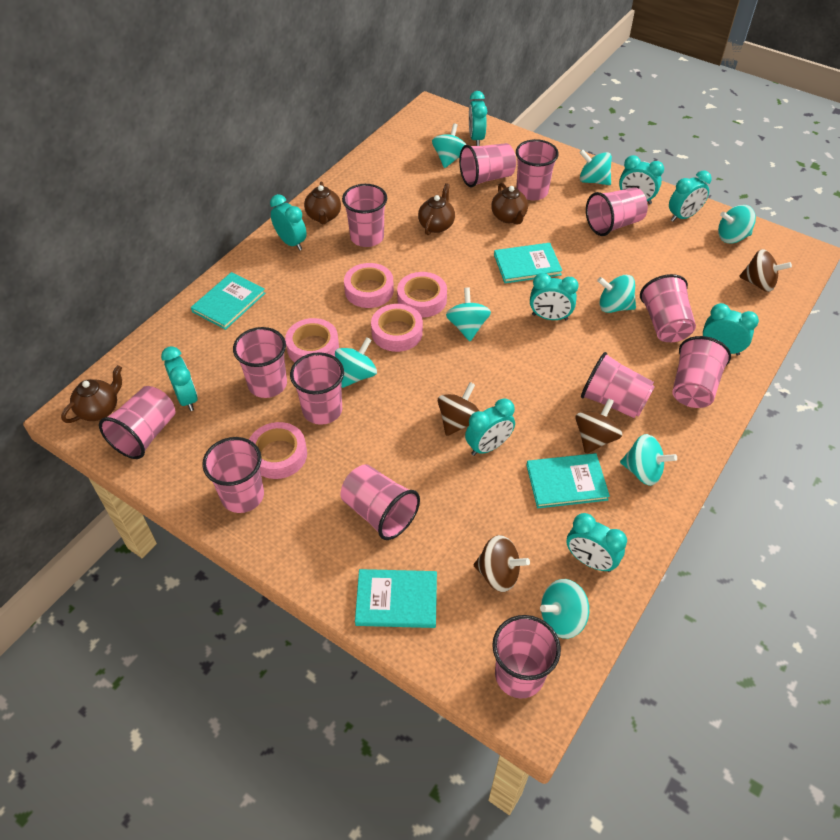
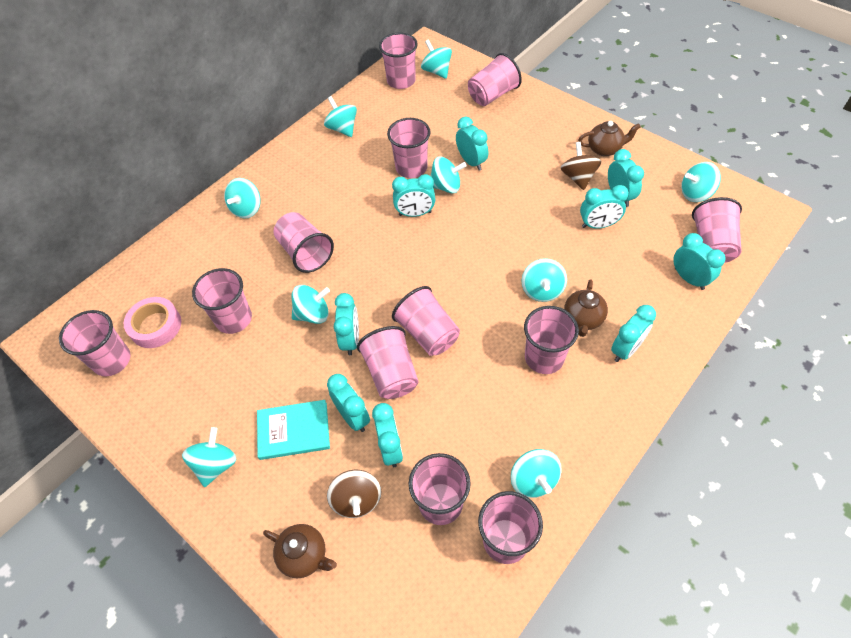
brown spinning top: 4 -> 2
brown teapot: 4 -> 3
pink cup: 13 -> 12
pink tape: 5 -> 1
turquoise book: 4 -> 1
turquoise spinning top: 8 -> 9

